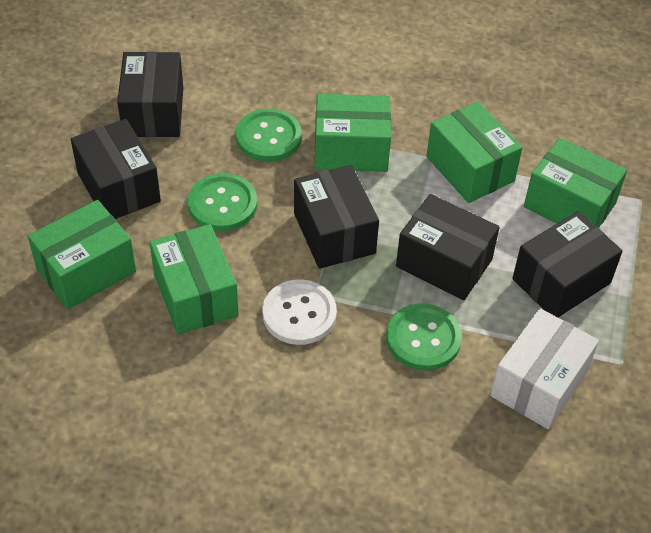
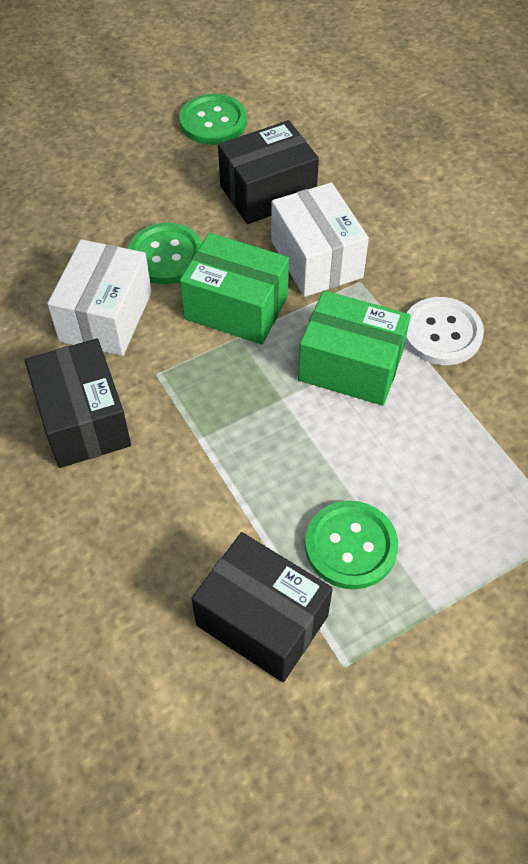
black box: 5 -> 3
green box: 5 -> 2
white box: 1 -> 2

